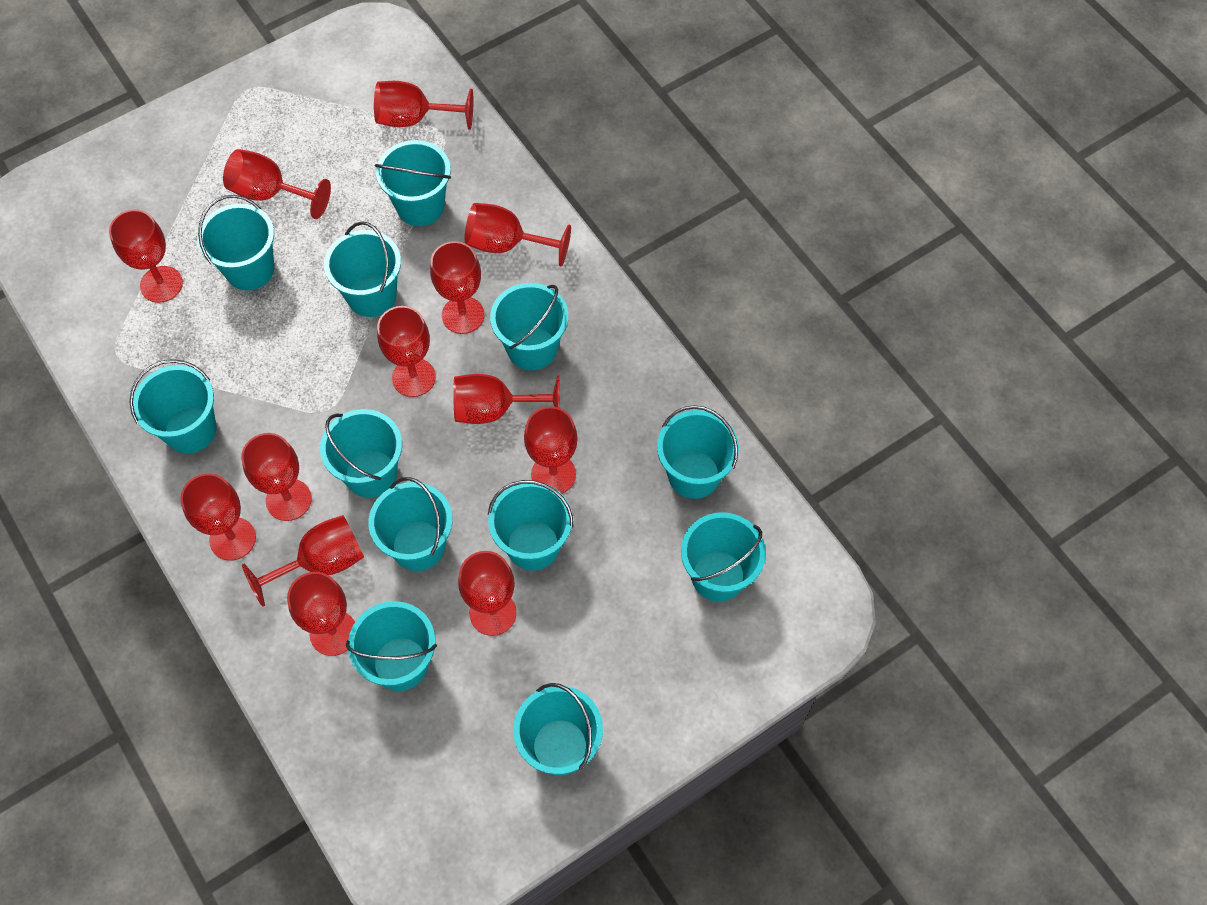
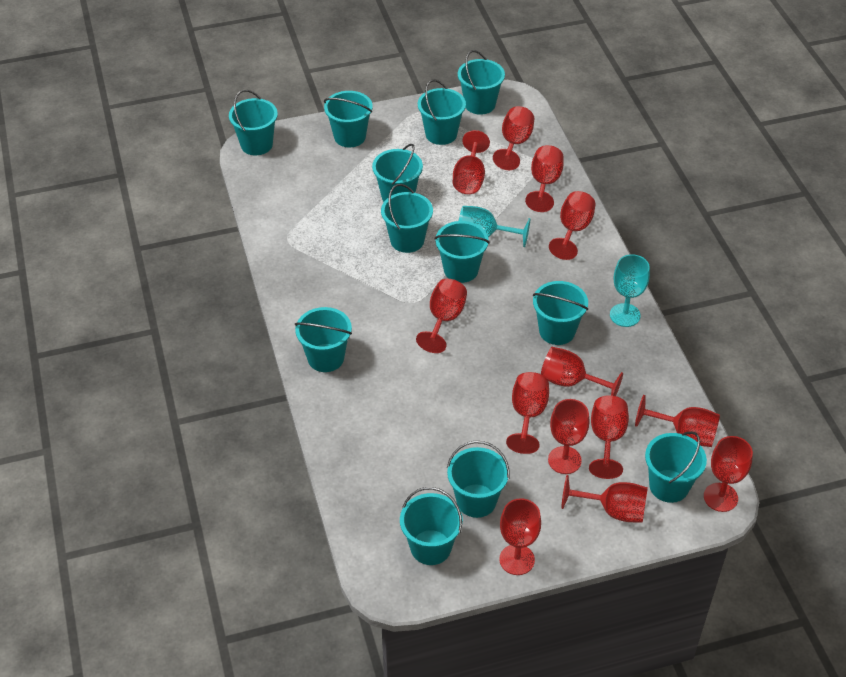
turquoise goblet: 0 -> 2

